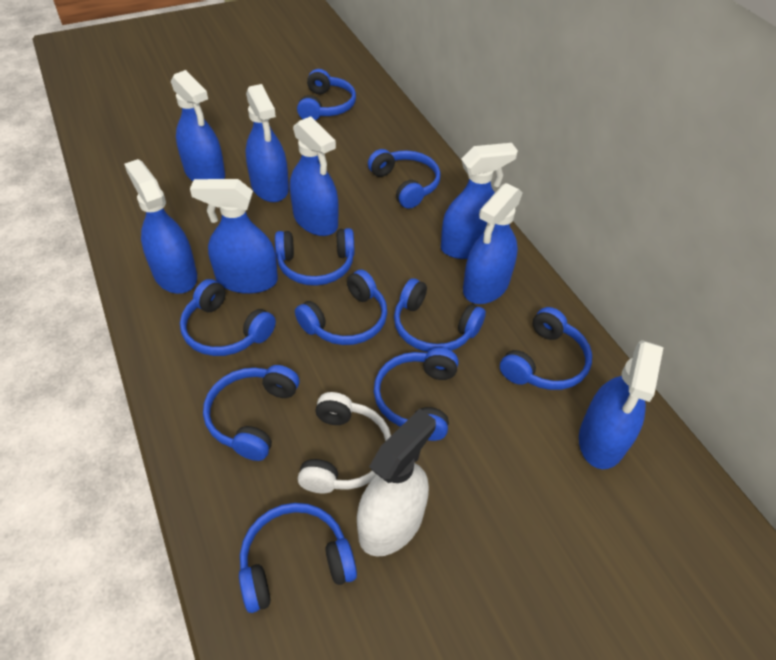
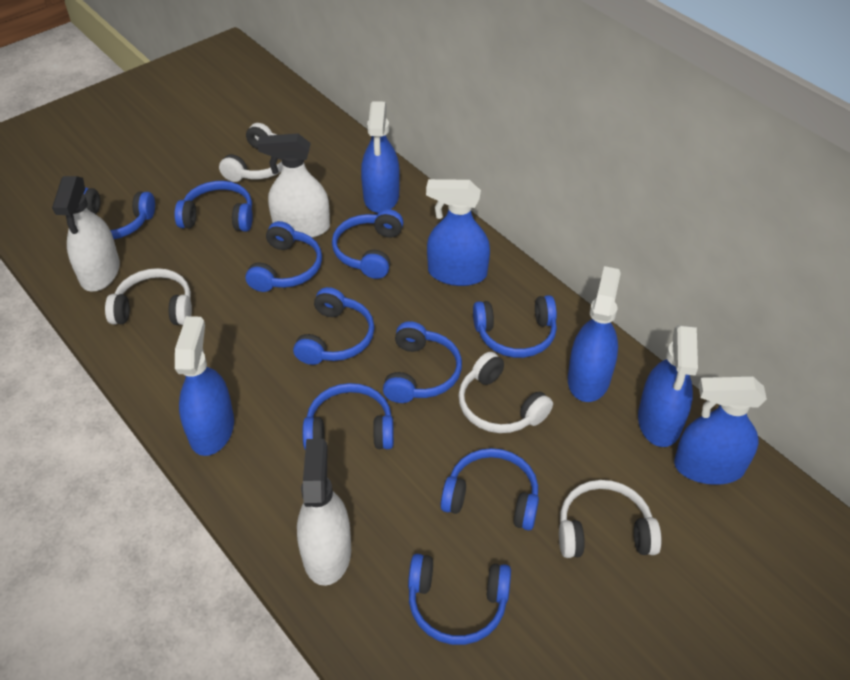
blue spray bottle: 8 -> 6
white headphones: 1 -> 4
white spray bottle: 1 -> 3

